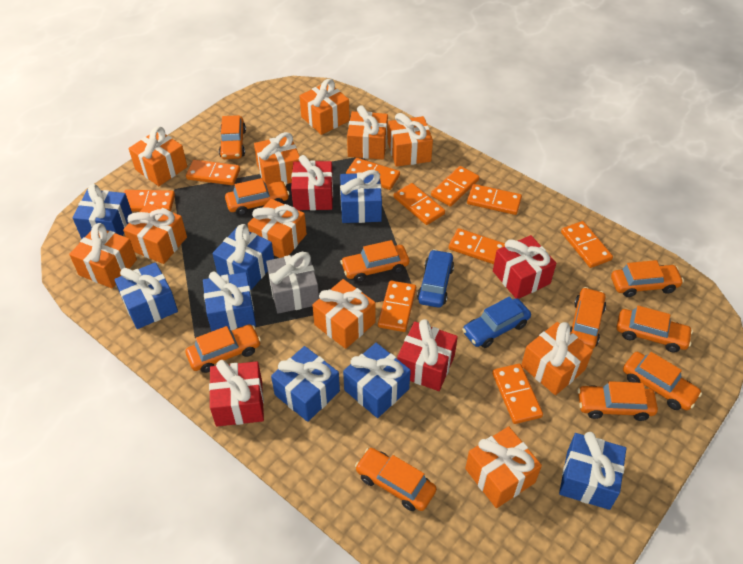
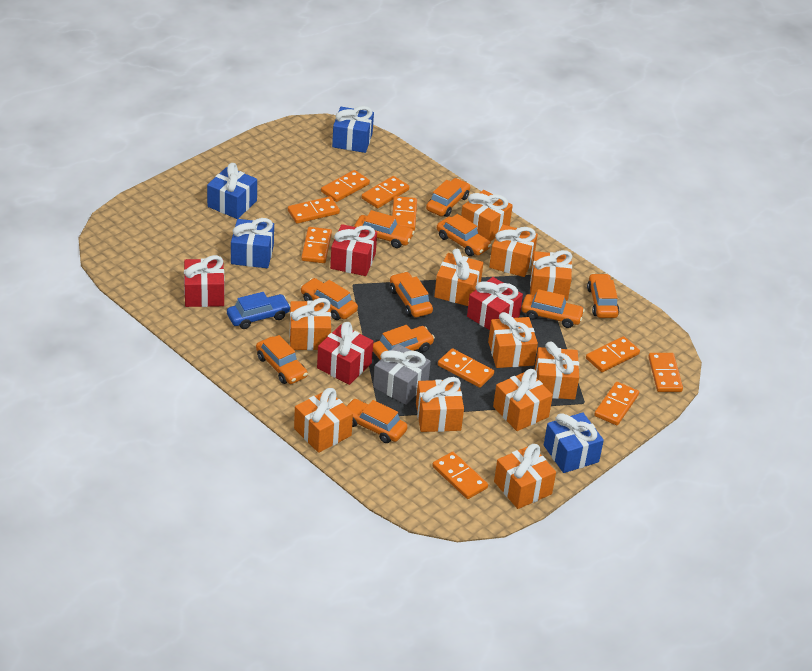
blue car: 2 -> 1
blue gift: 8 -> 4

